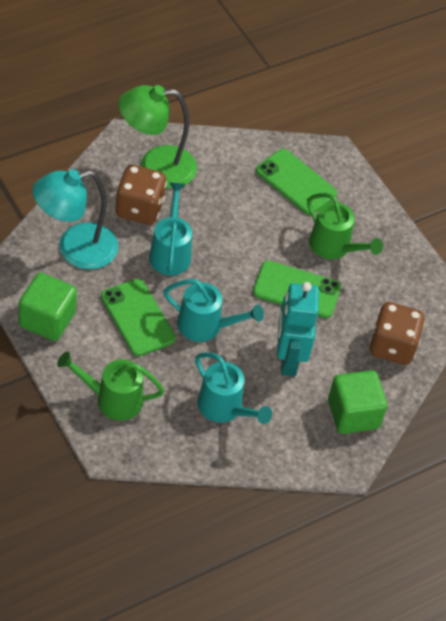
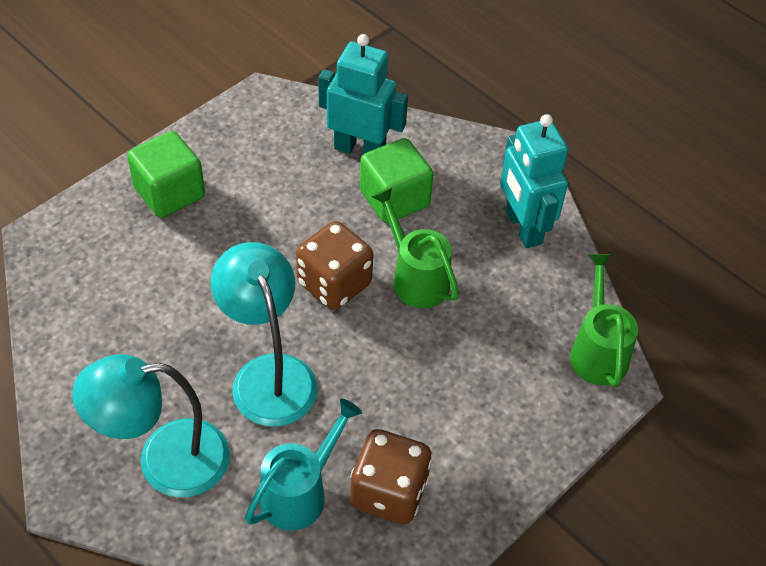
green lamp: 1 -> 0
green phone: 3 -> 0
turquoise lamp: 1 -> 2
turquoise robot: 1 -> 2
turquoise watering can: 3 -> 1

